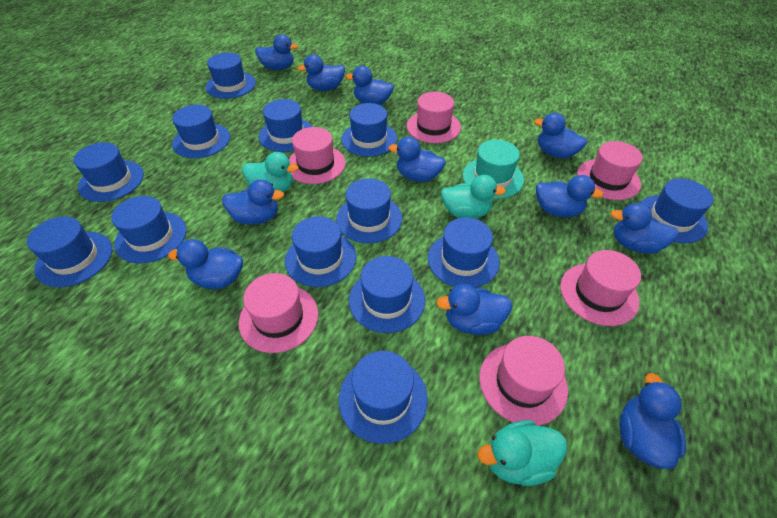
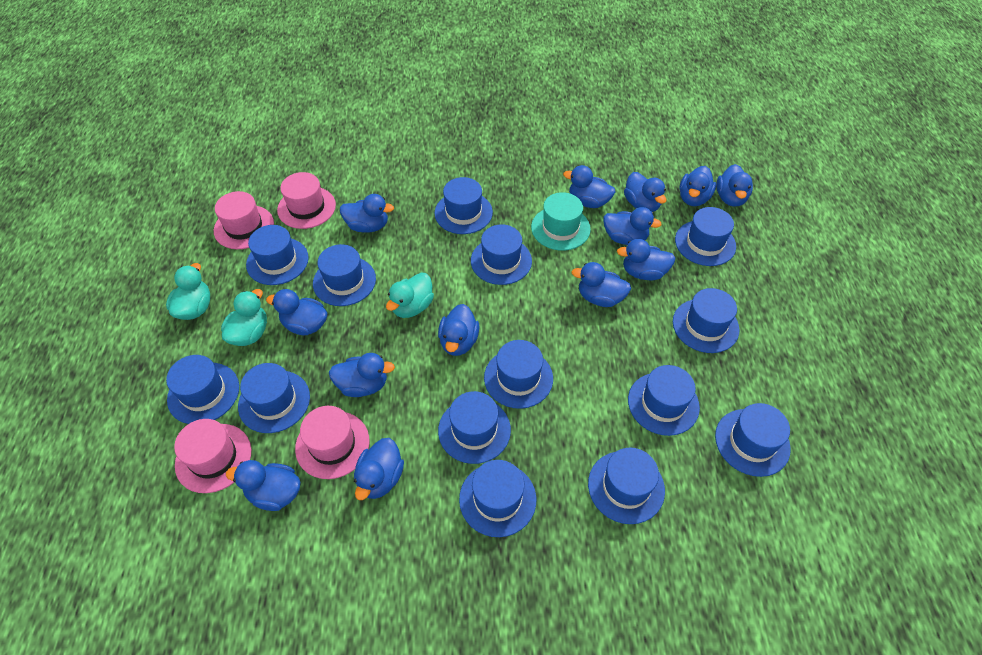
blue duck: 11 -> 13
blue hat: 13 -> 14
pink hat: 6 -> 4

